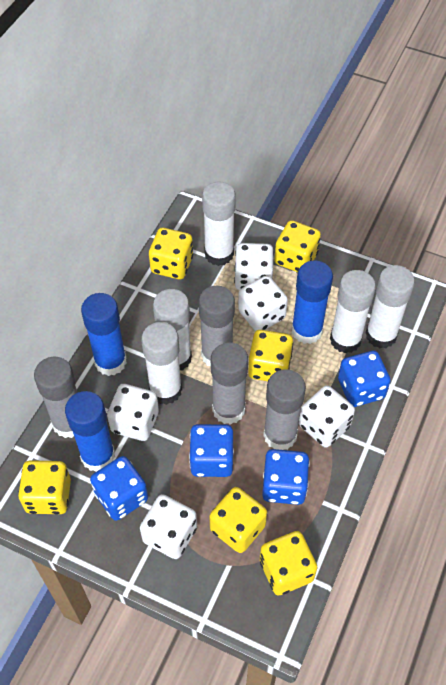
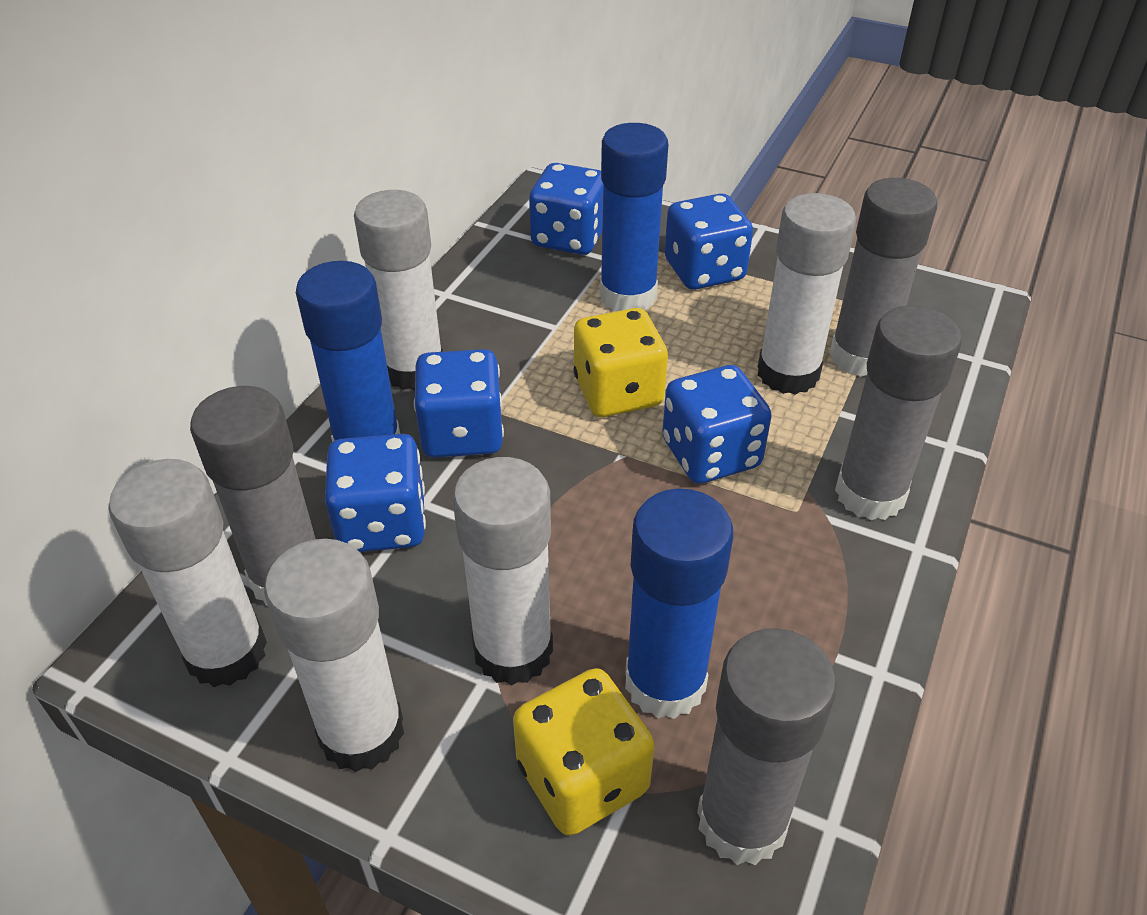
blue dice: 4 -> 5
white dice: 5 -> 0
yellow dice: 6 -> 2

